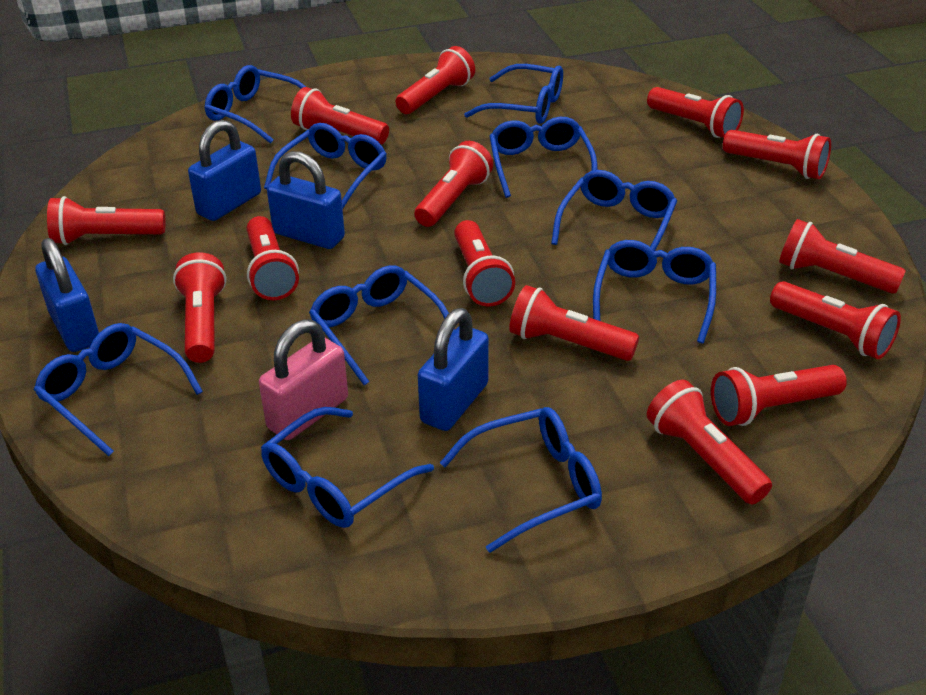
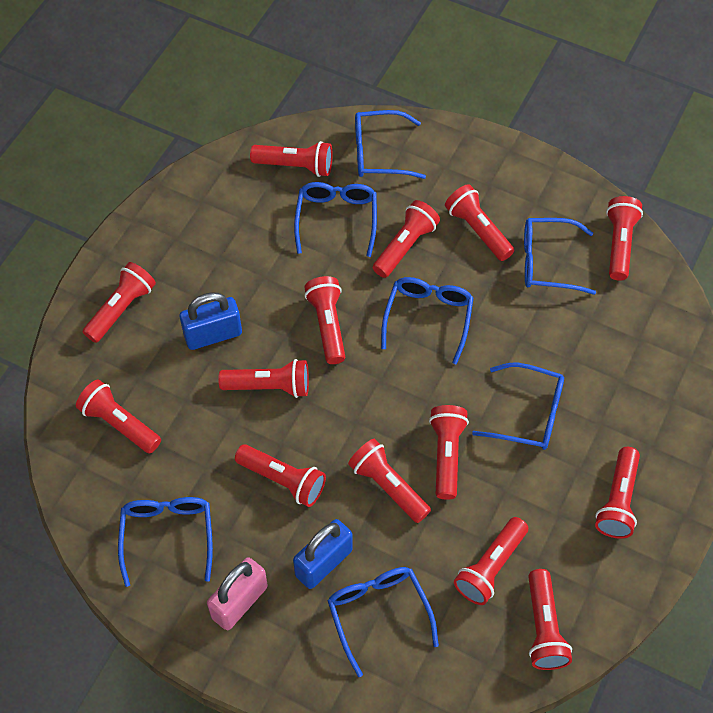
blue glasses: 10 -> 7
blue padlock: 4 -> 2

